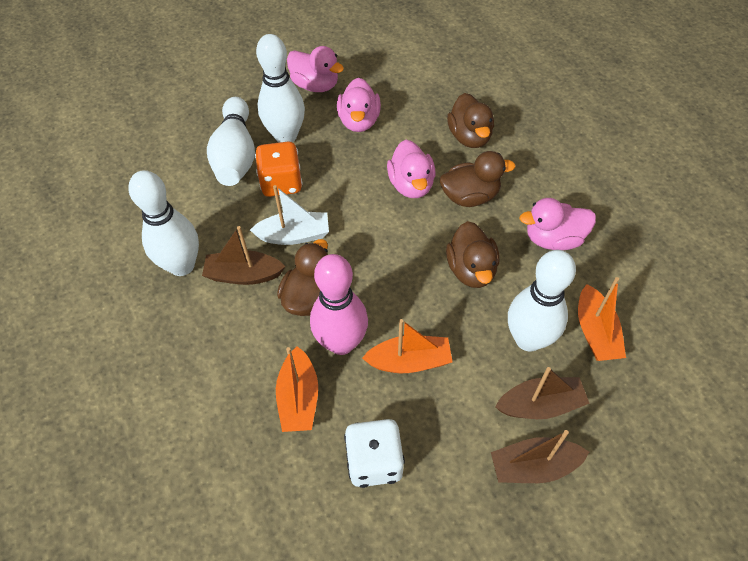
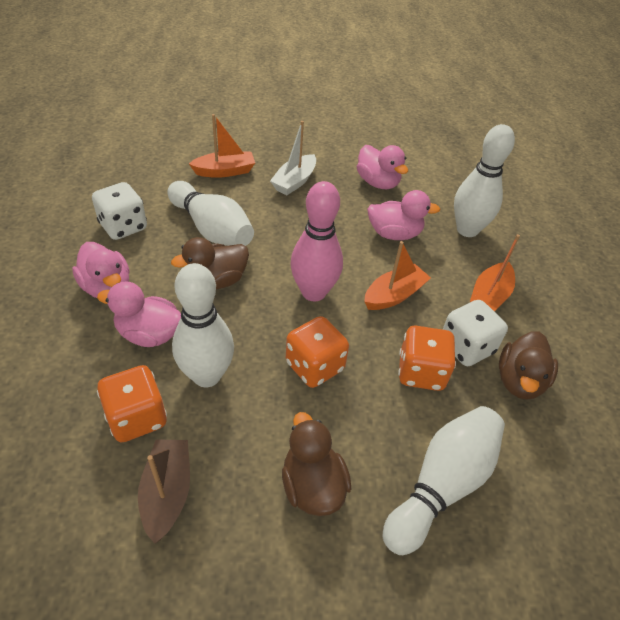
brown boat: 3 -> 1
brown duck: 4 -> 3
orange dice: 1 -> 3
white dice: 1 -> 2

